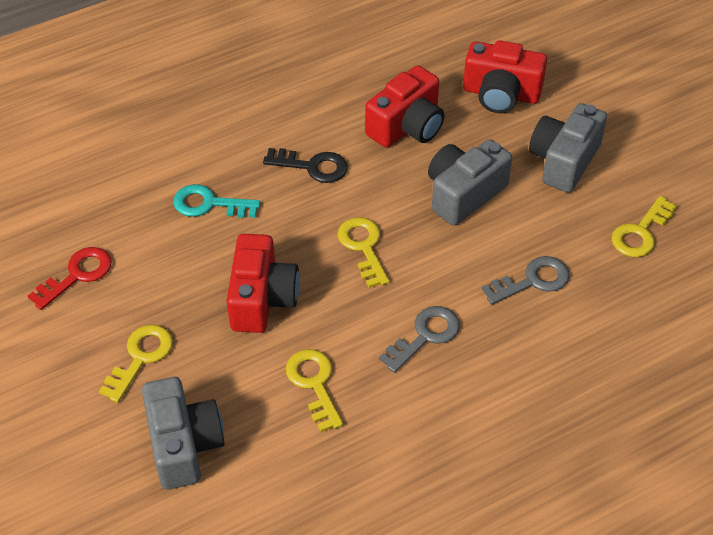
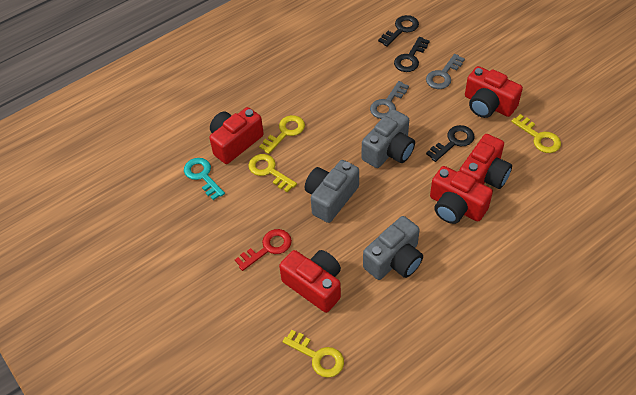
black key: 1 -> 3
red camera: 3 -> 5

